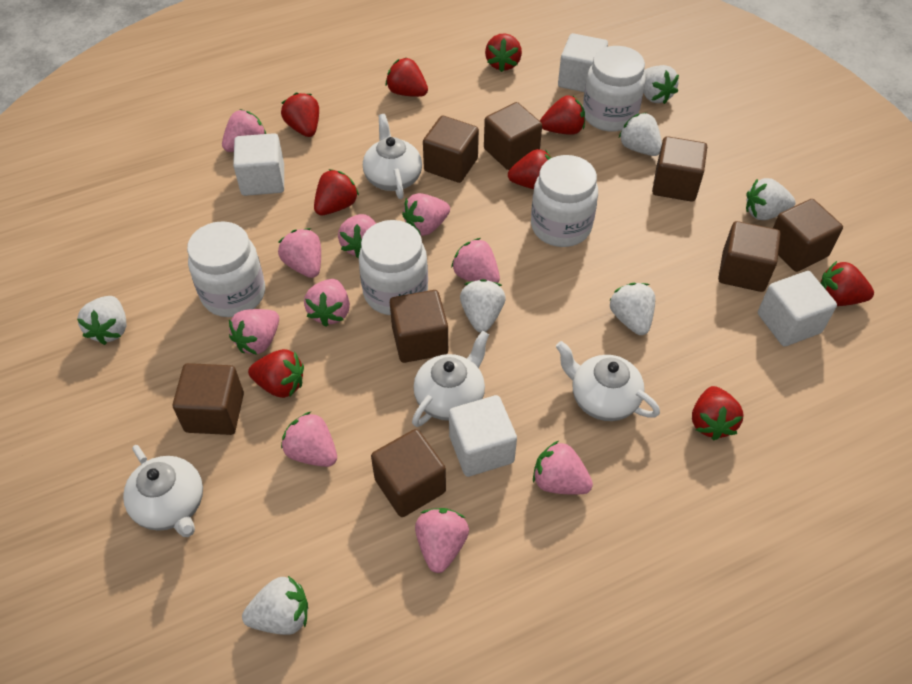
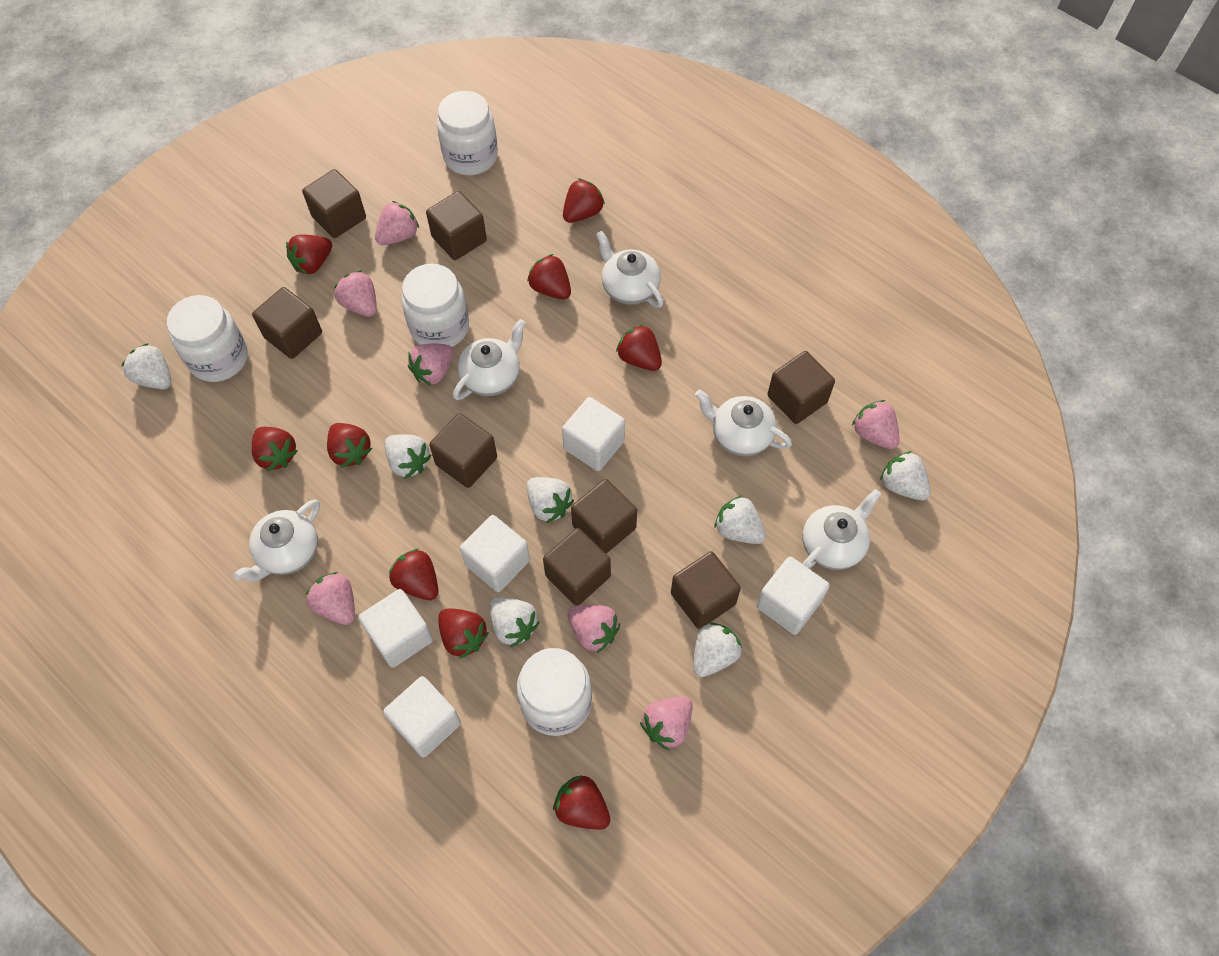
pink strawberry: 10 -> 7
white cube: 4 -> 5
white teapot: 4 -> 5

